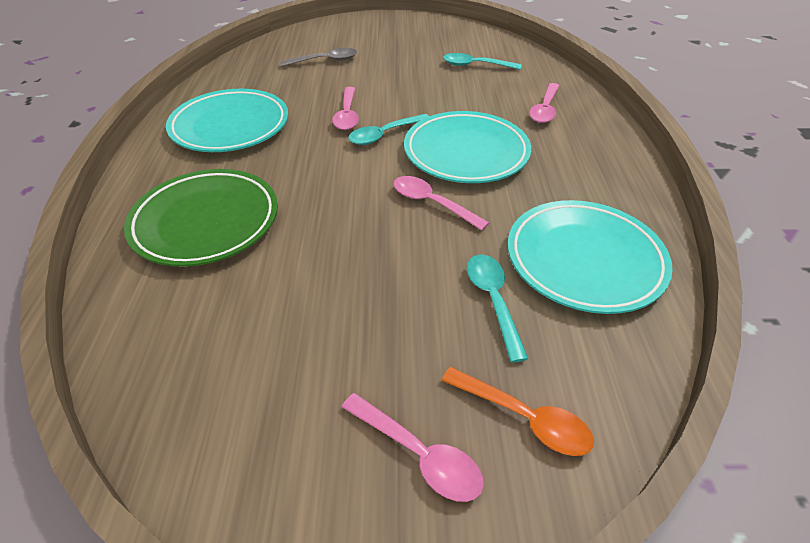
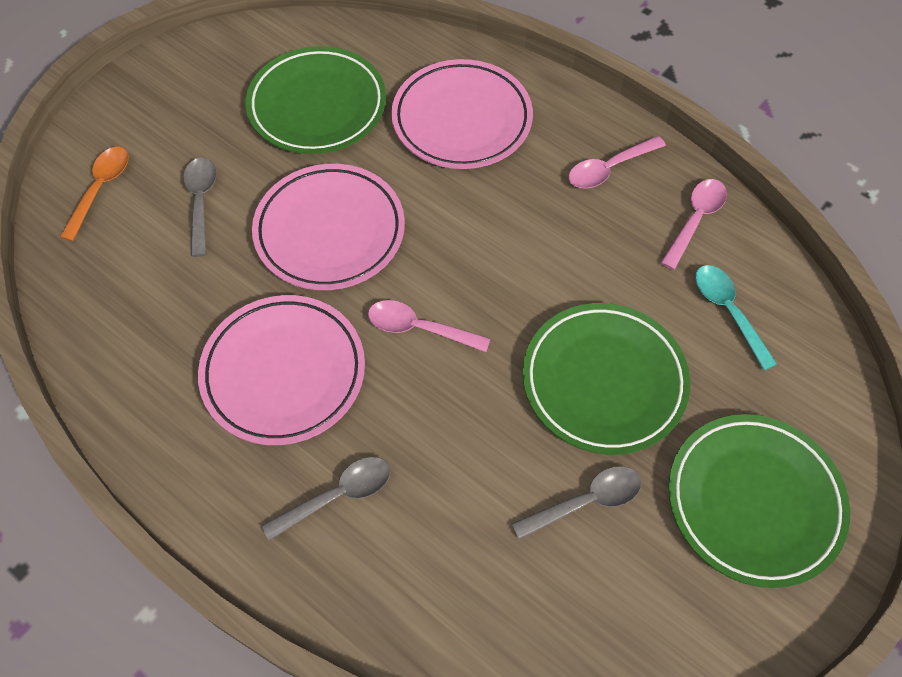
green plate: 1 -> 3
grey spoon: 1 -> 3
pink plate: 0 -> 3
pink spoon: 4 -> 3
turquoise plate: 3 -> 0
turquoise spoon: 3 -> 1

